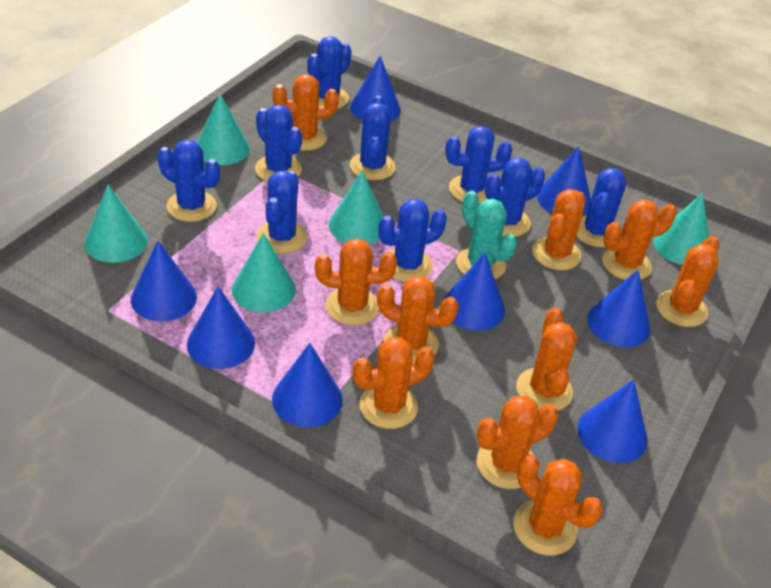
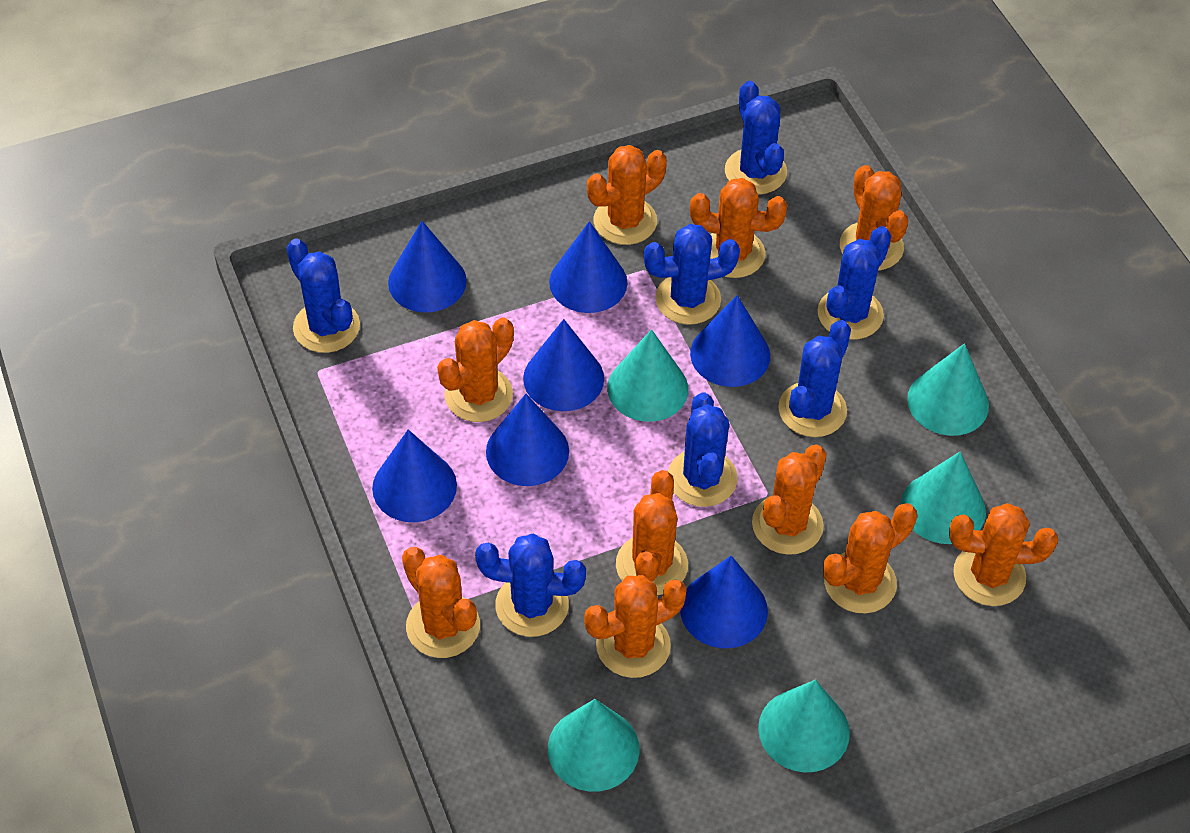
blue cactus: 9 -> 7
blue cone: 8 -> 7
turquoise cactus: 1 -> 0

